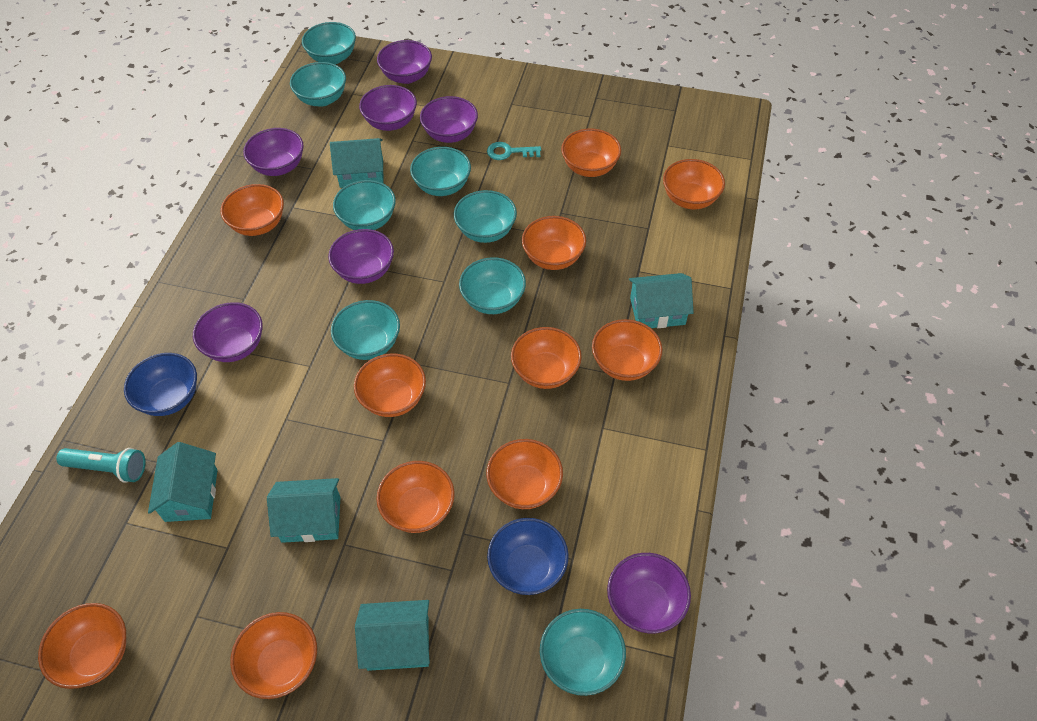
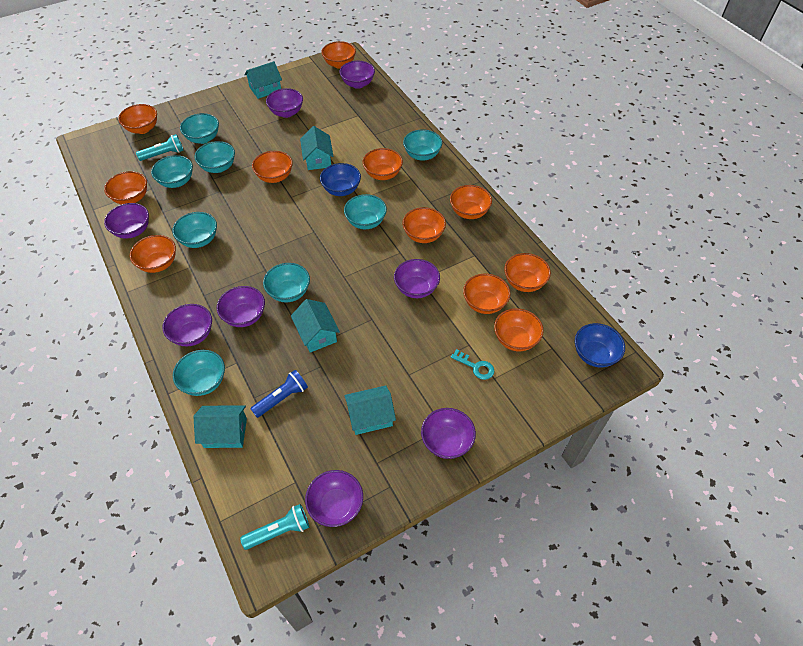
blue flashlight: 0 -> 1
purple bowl: 7 -> 8
turquoise flashlight: 1 -> 2

